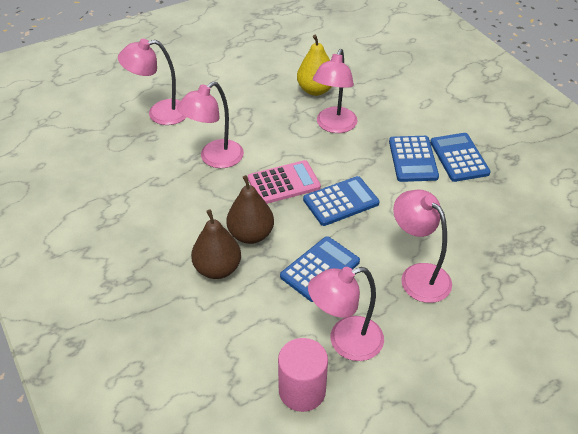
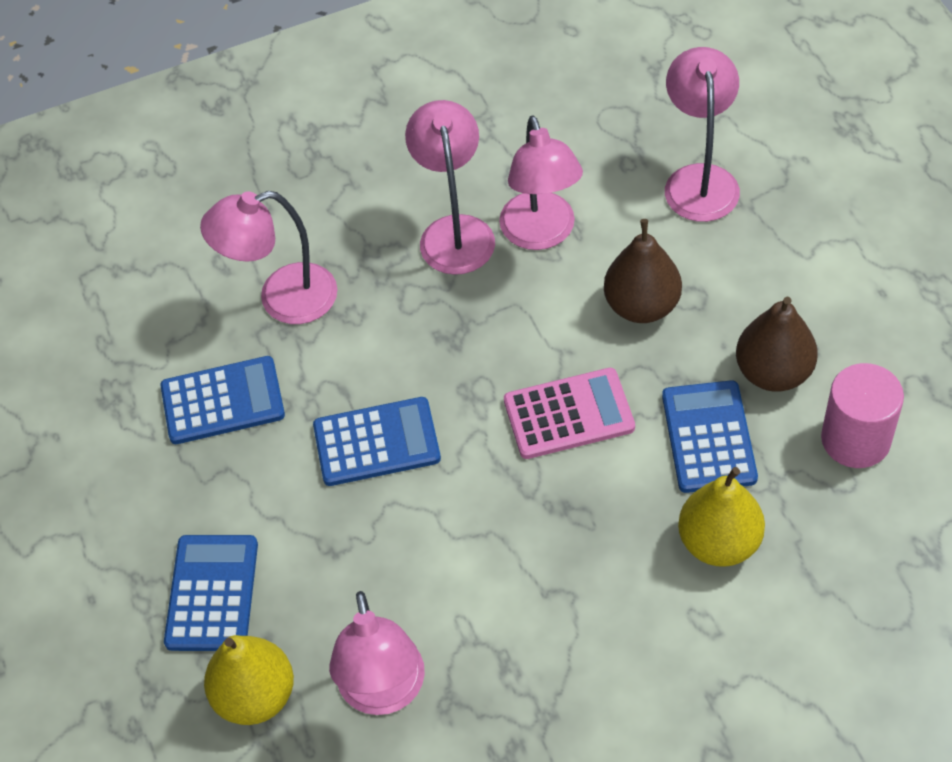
yellow pear: 1 -> 2

